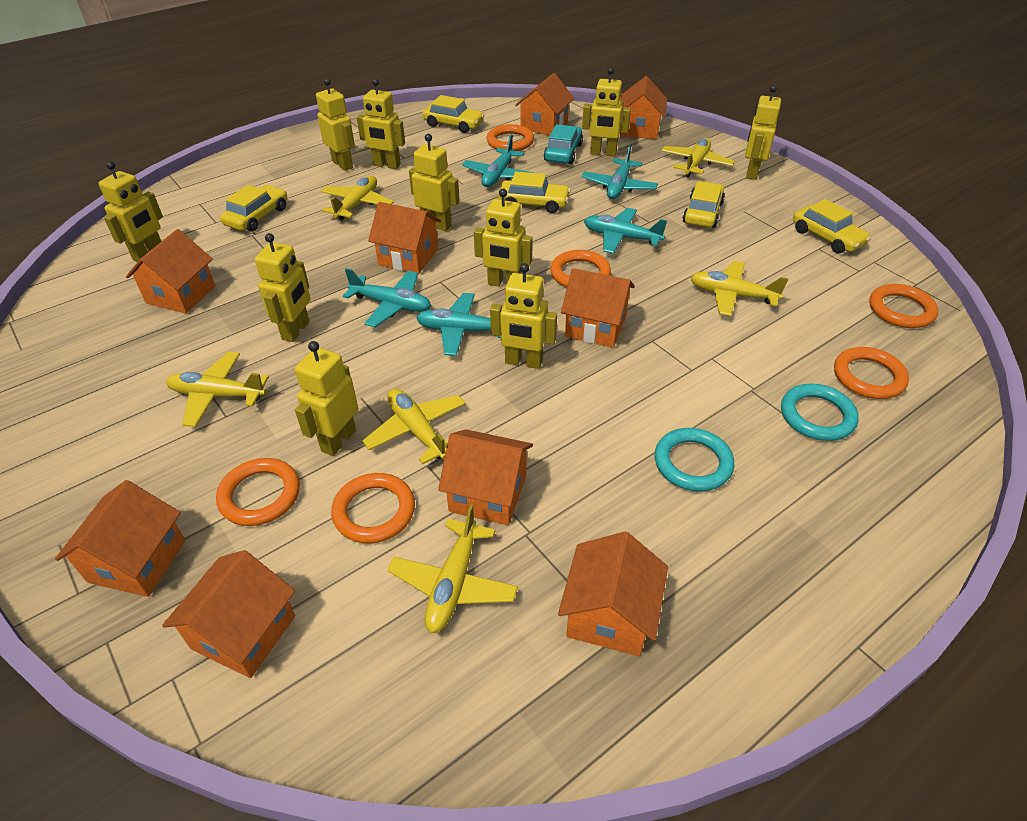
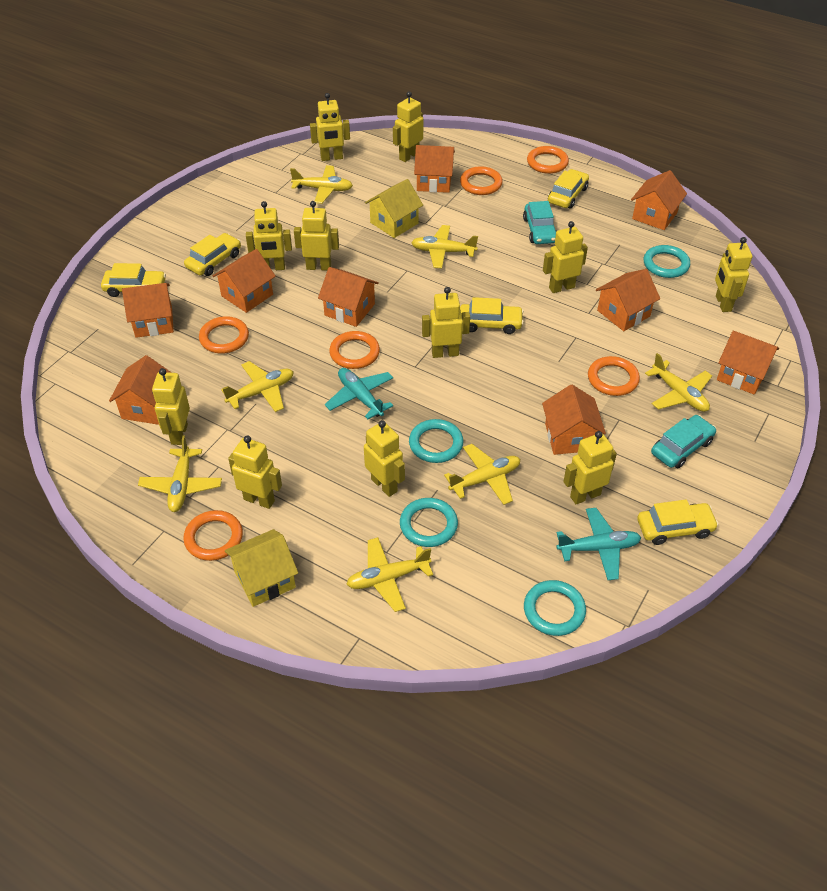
turquoise car: 1 -> 2
turquoise plane: 5 -> 2
turquoise ring: 2 -> 4
yellow house: 0 -> 2
yellow plane: 6 -> 7
yellow robot: 10 -> 11

